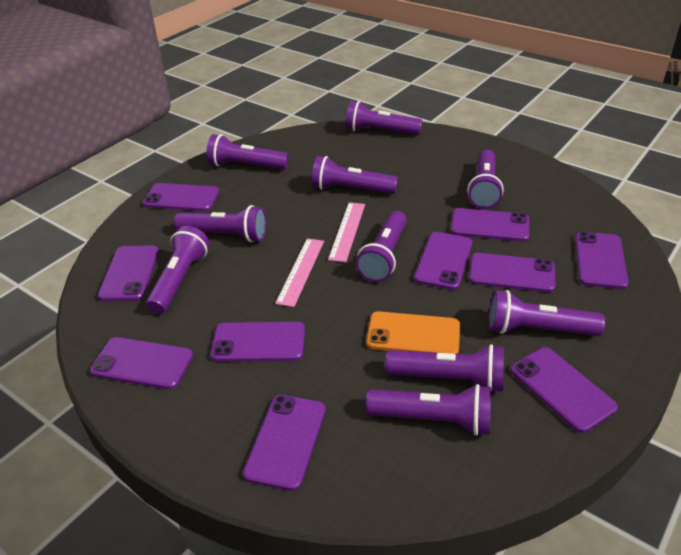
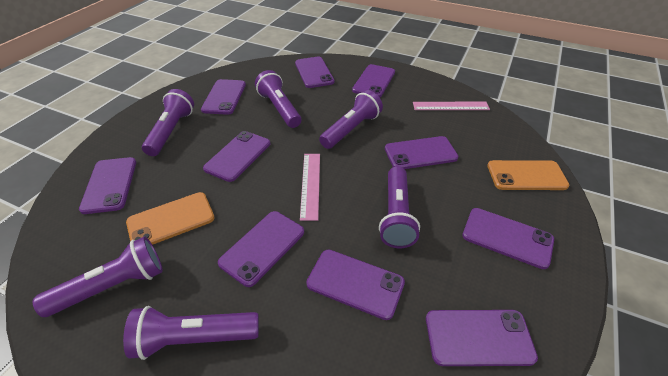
orange phone: 1 -> 2
purple flashlight: 10 -> 6

